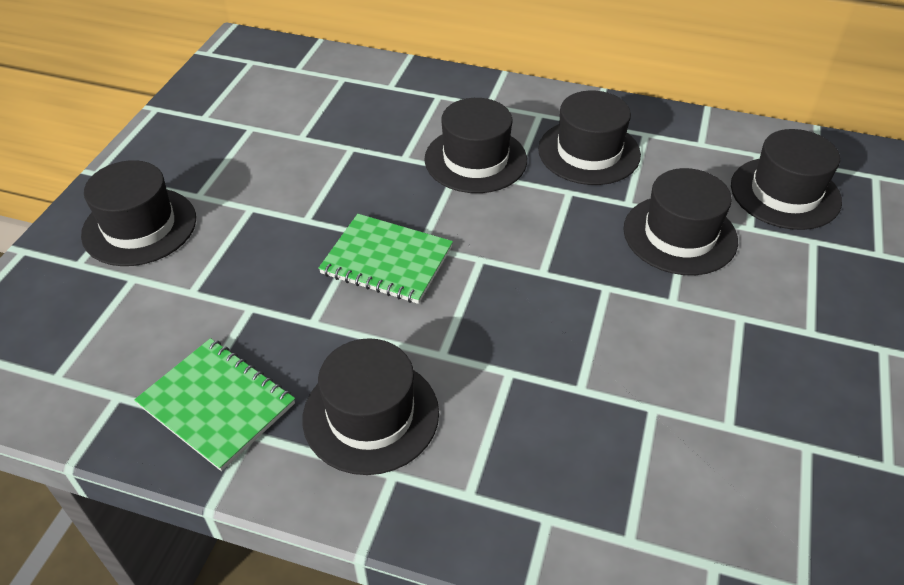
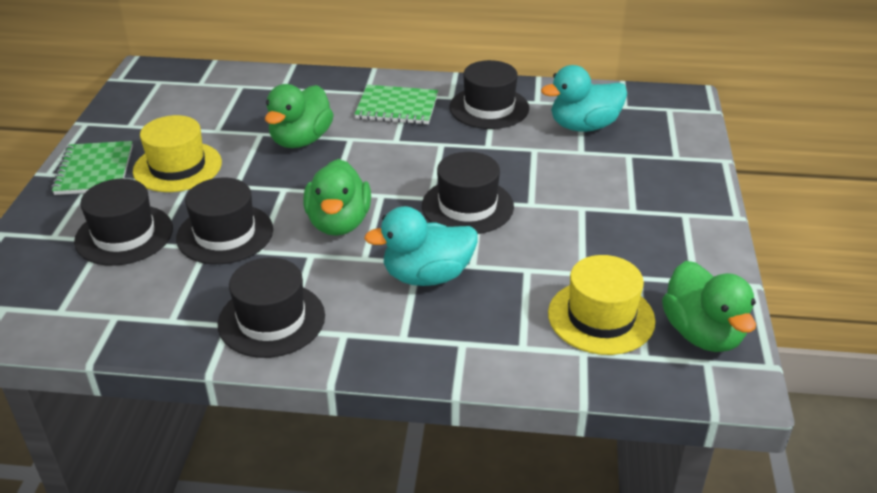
black hat: 6 -> 5
green duck: 0 -> 3
turquoise duck: 0 -> 2
yellow hat: 0 -> 2

